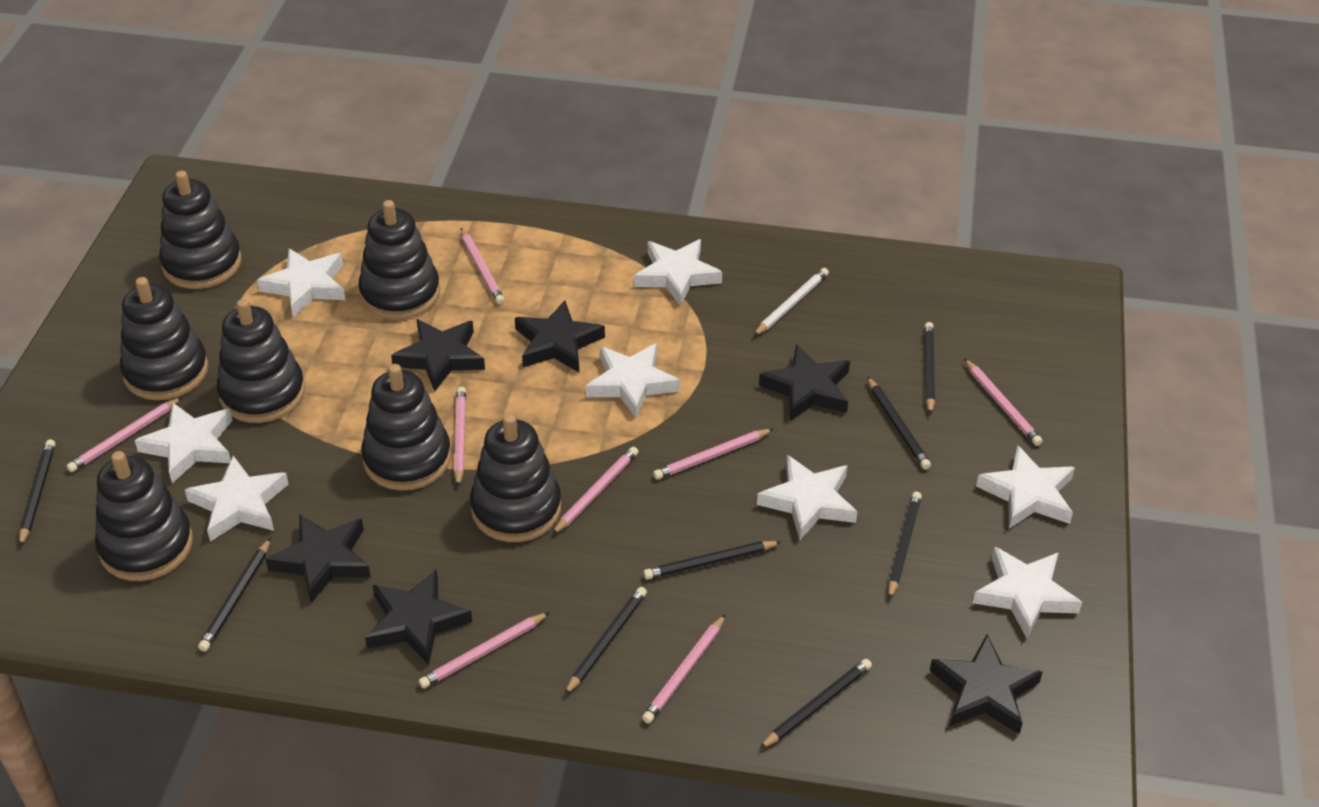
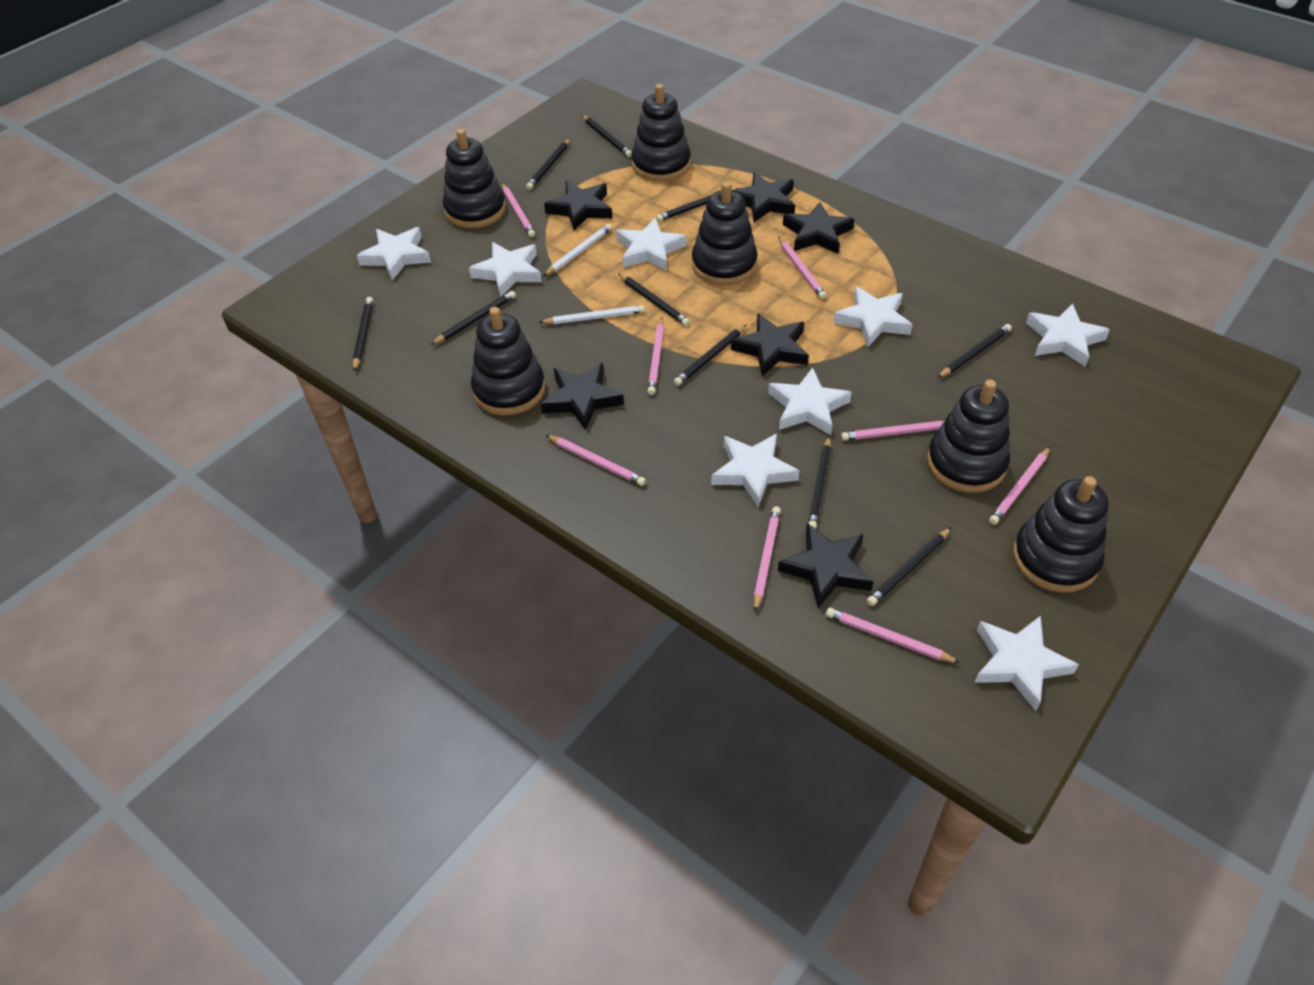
black pencil: 8 -> 10
black stacking toy: 7 -> 6
white pencil: 1 -> 2

